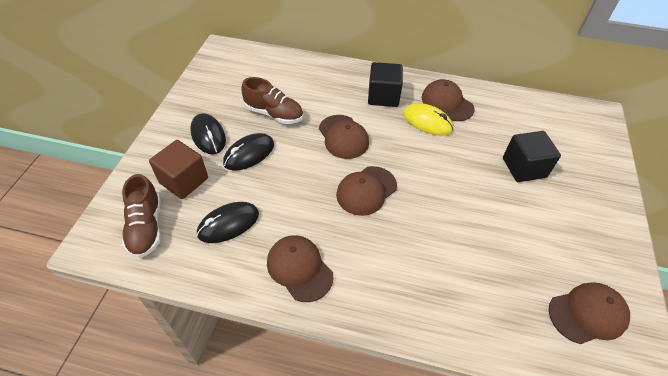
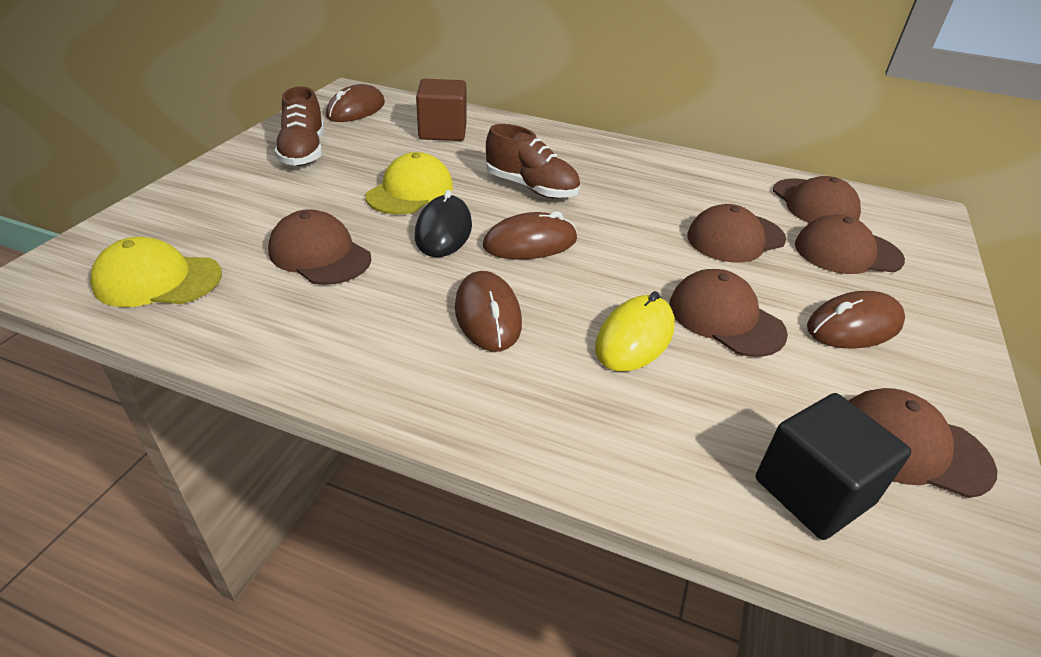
black cube: 2 -> 1
black mouse: 3 -> 1
brown cap: 5 -> 6
brown mouse: 0 -> 4
yellow cap: 0 -> 2

